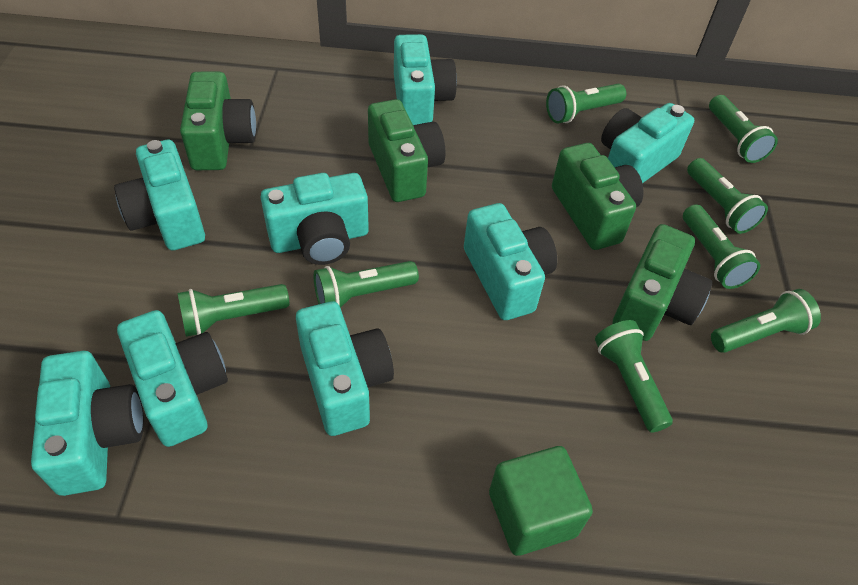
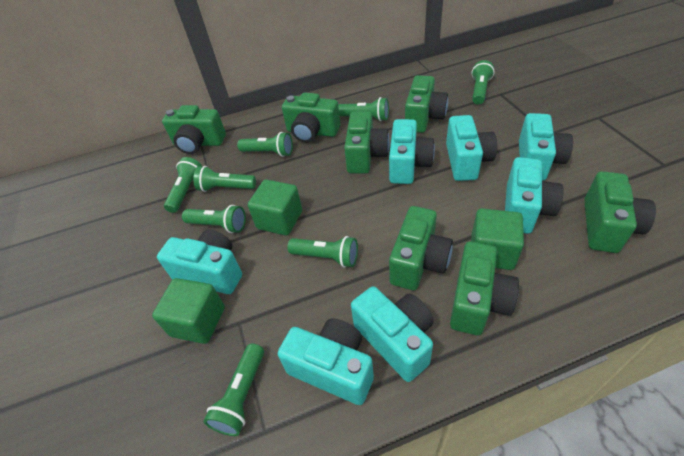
green camera: 4 -> 7
green cube: 1 -> 3
turquoise camera: 8 -> 7

